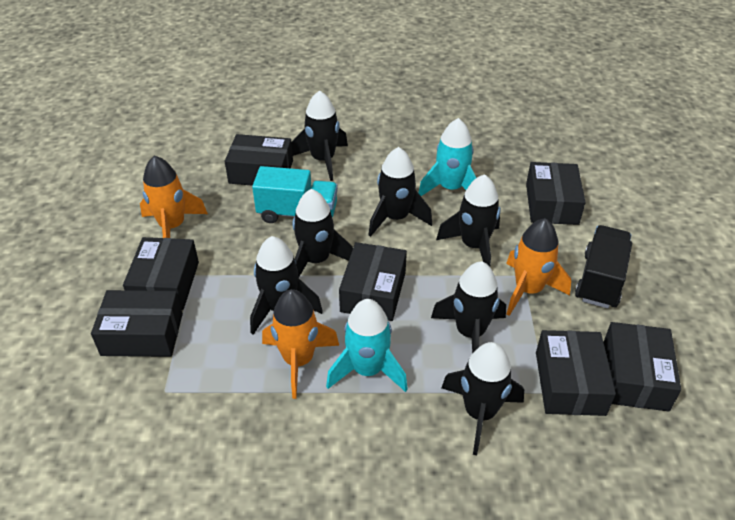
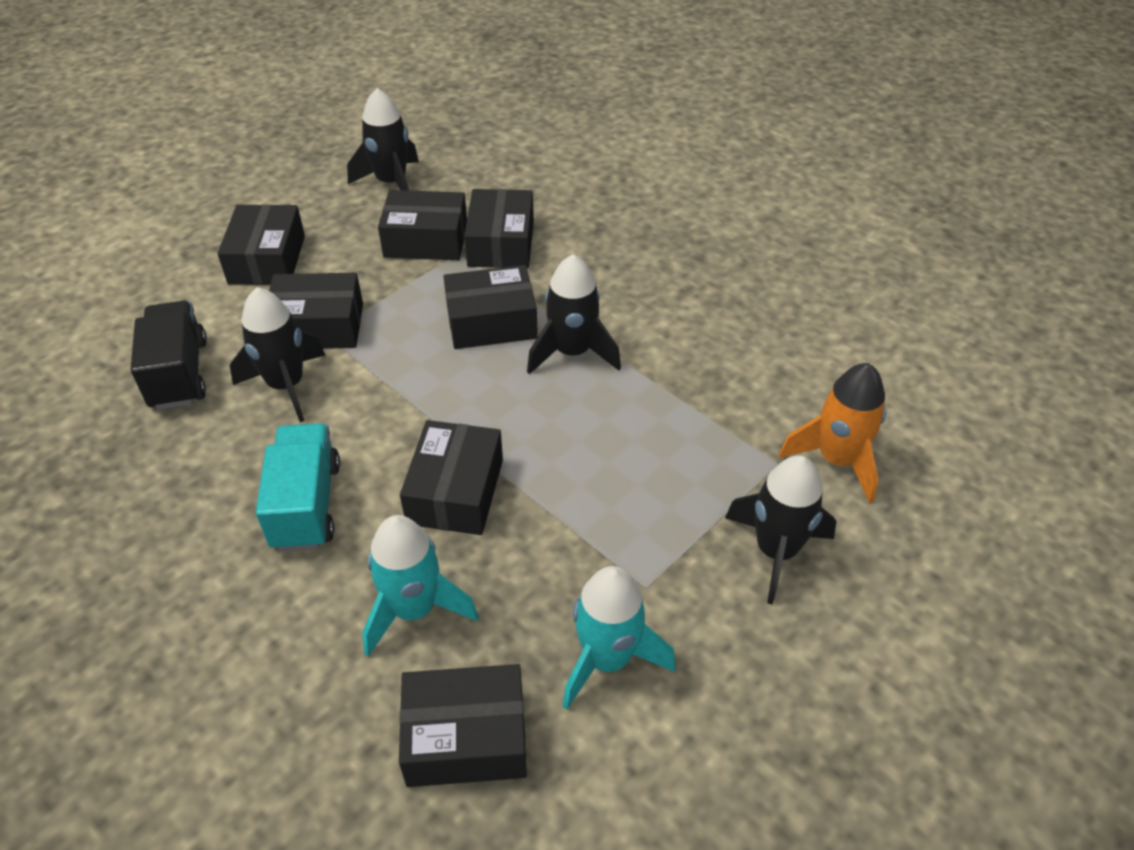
black rocket: 7 -> 4
orange rocket: 3 -> 1

